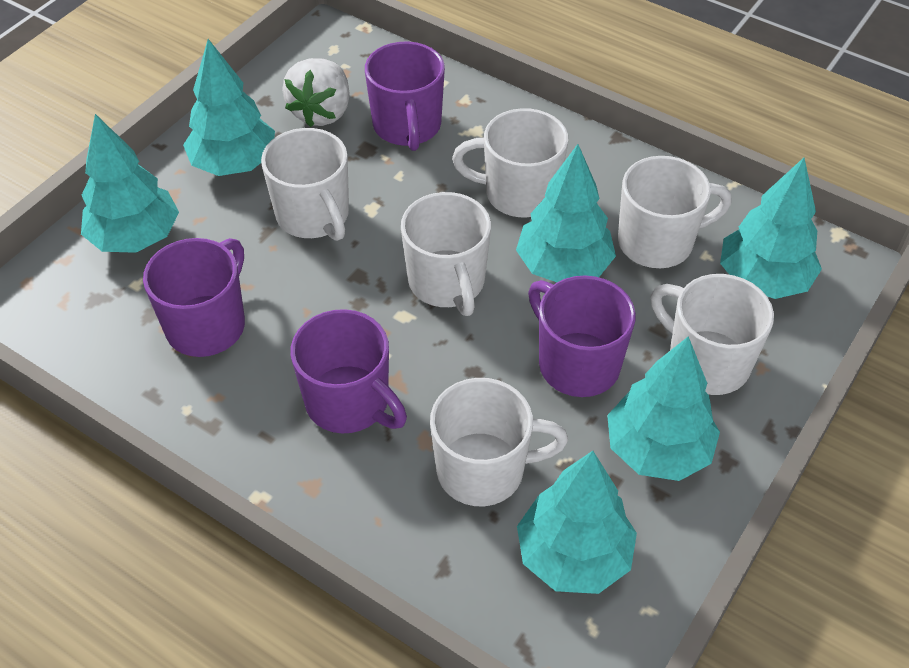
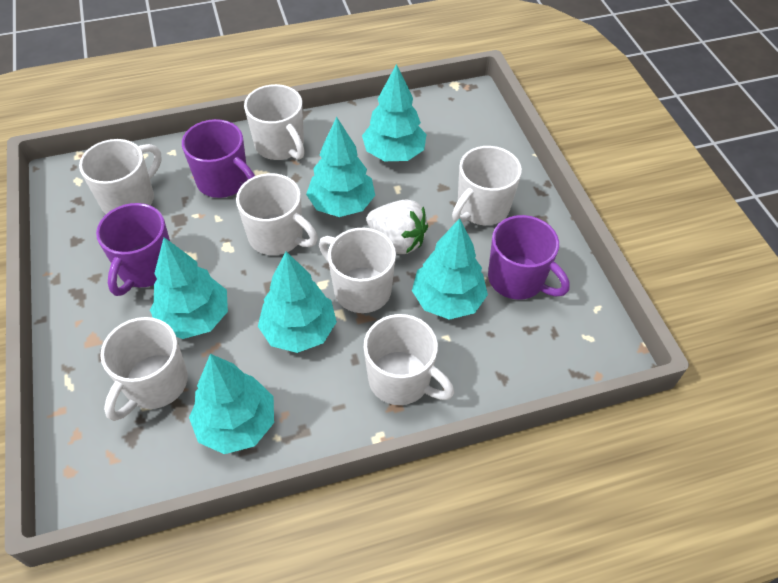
purple mug: 4 -> 3
white mug: 6 -> 7

